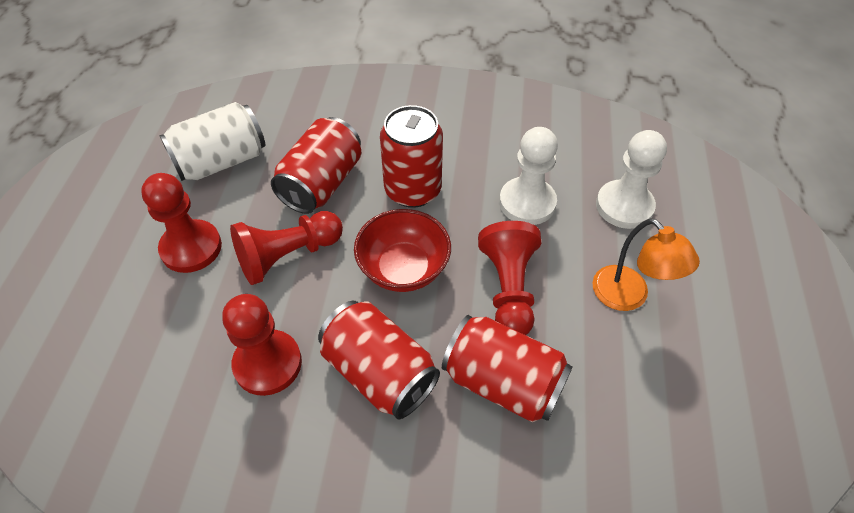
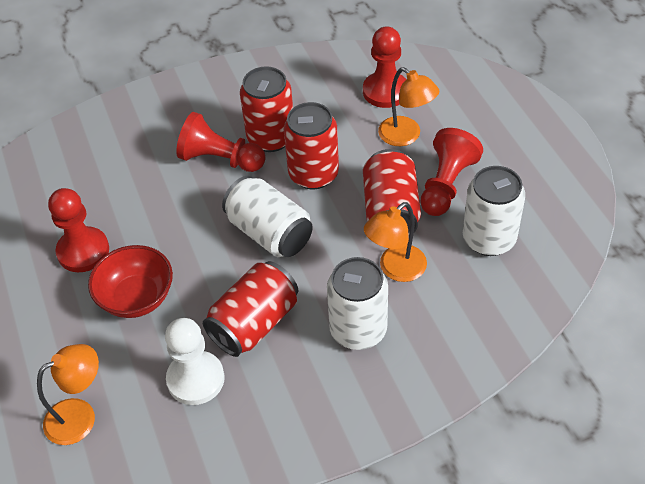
orange lamp: 1 -> 3
white can: 1 -> 3
white pawn: 2 -> 1

